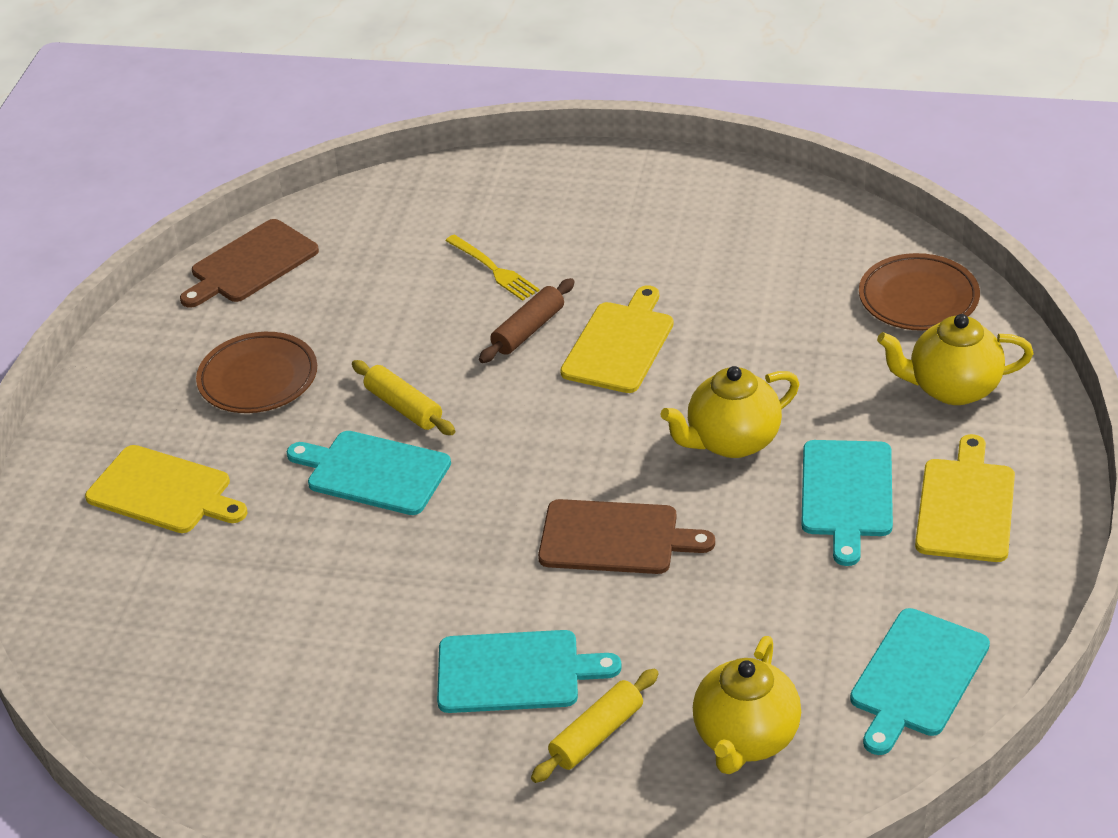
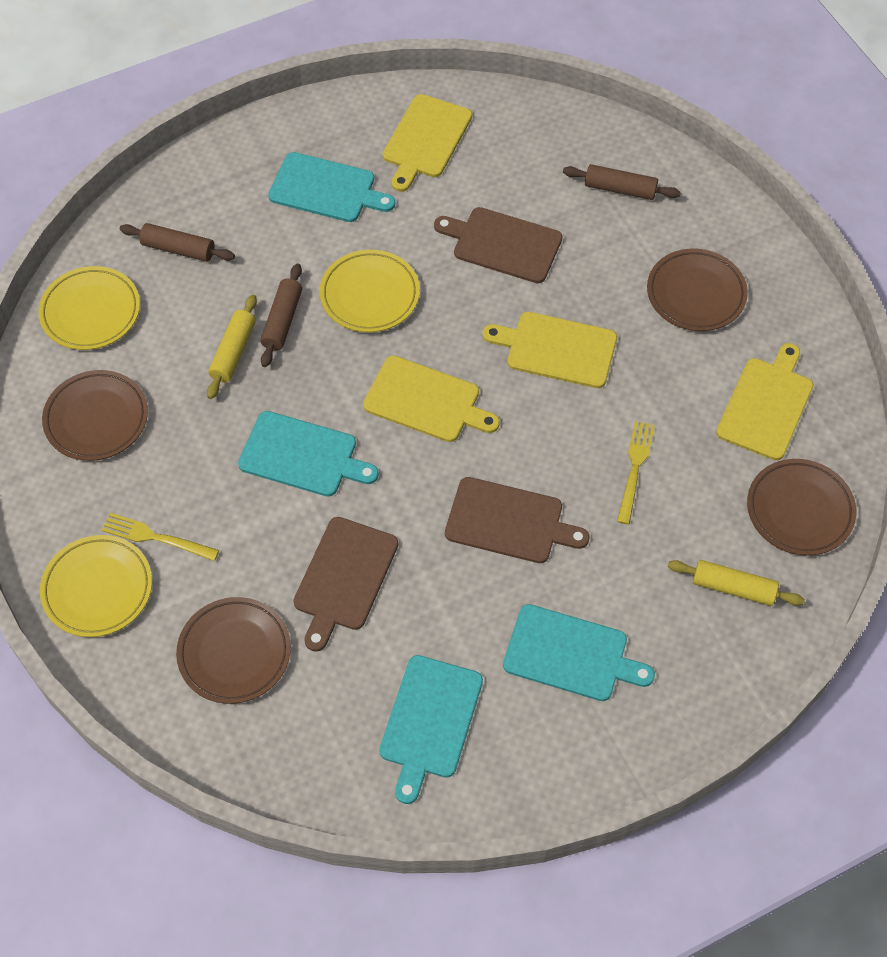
brown cutting board: 2 -> 3
brown plate: 2 -> 4
brown rolling pin: 1 -> 3
yellow cutting board: 3 -> 4
yellow fork: 1 -> 2
yellow plate: 0 -> 3
yellow teapot: 3 -> 0

